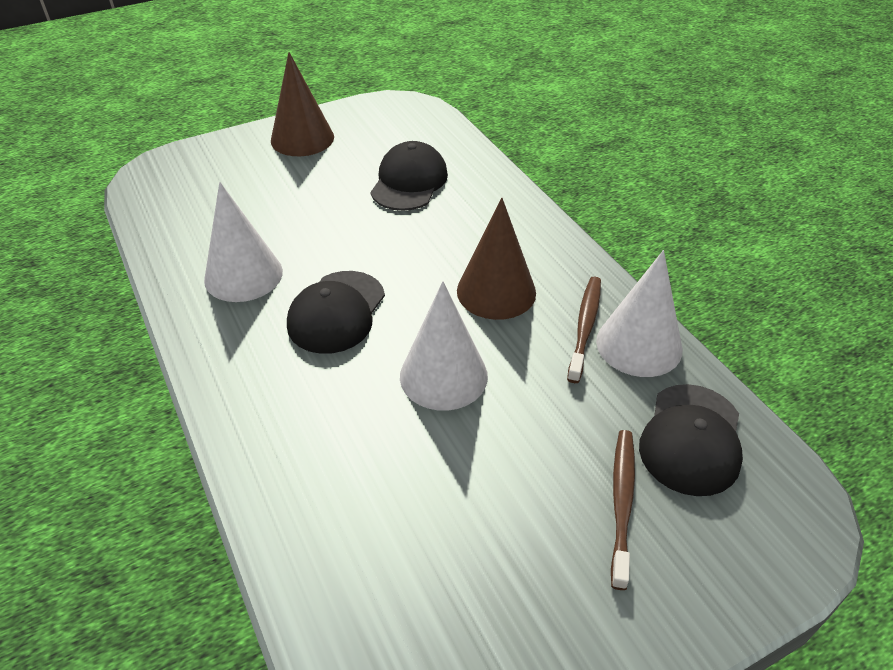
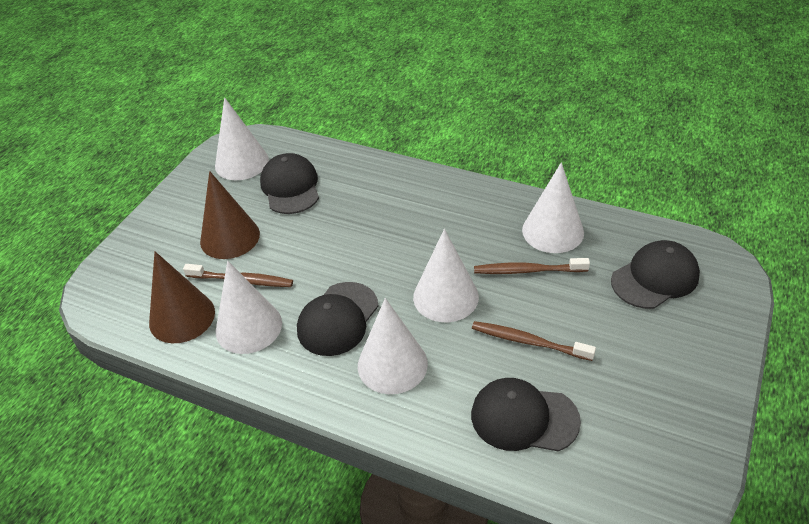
black cap: 3 -> 4
brown toothbrush: 2 -> 3
white cone: 3 -> 5

